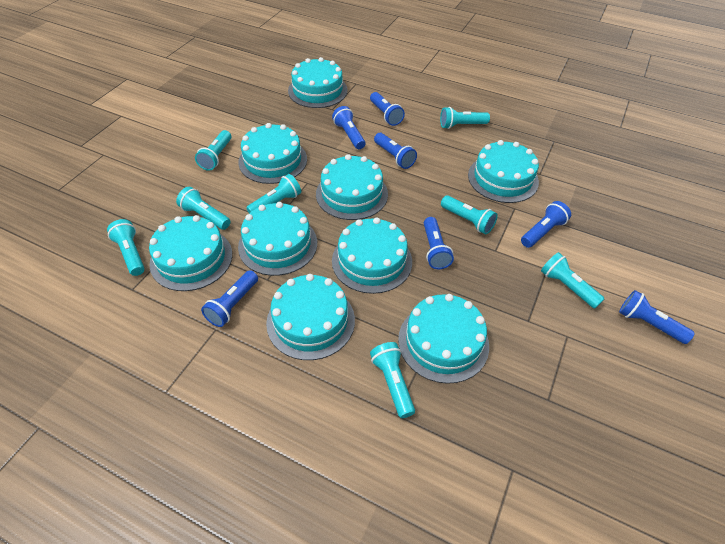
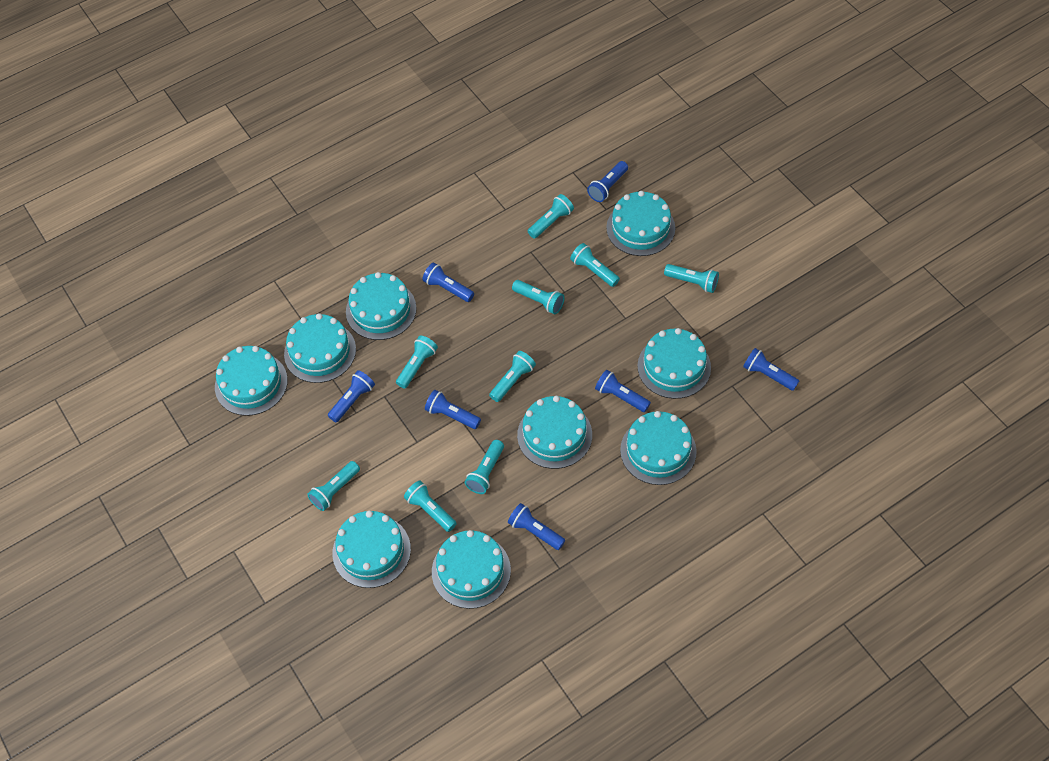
turquoise flashlight: 8 -> 9

